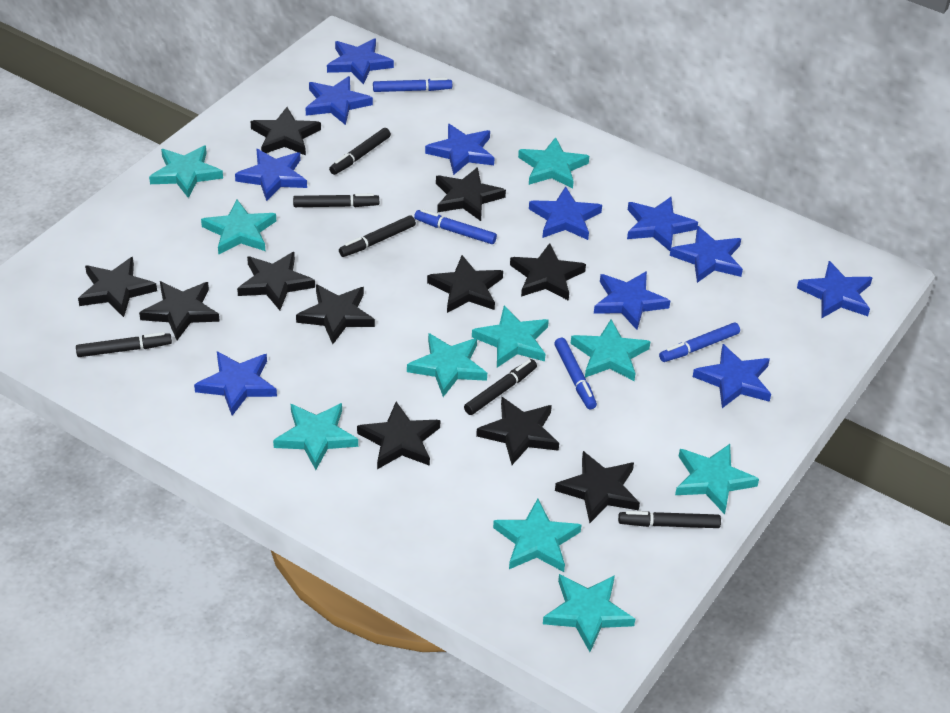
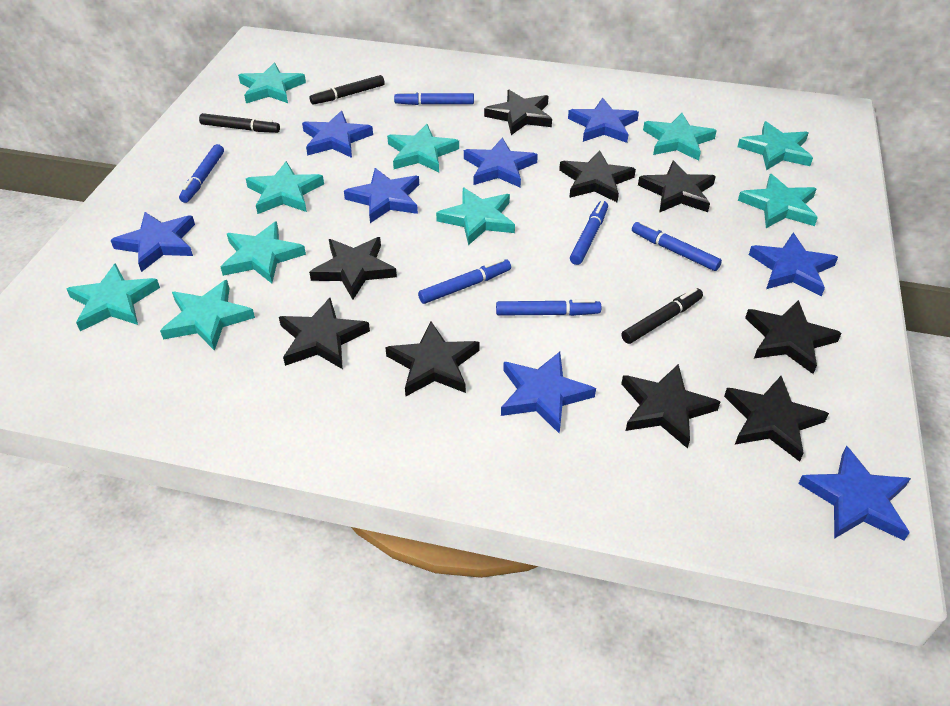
black marker: 6 -> 3
black star: 11 -> 9
blue marker: 4 -> 6
blue star: 11 -> 8

